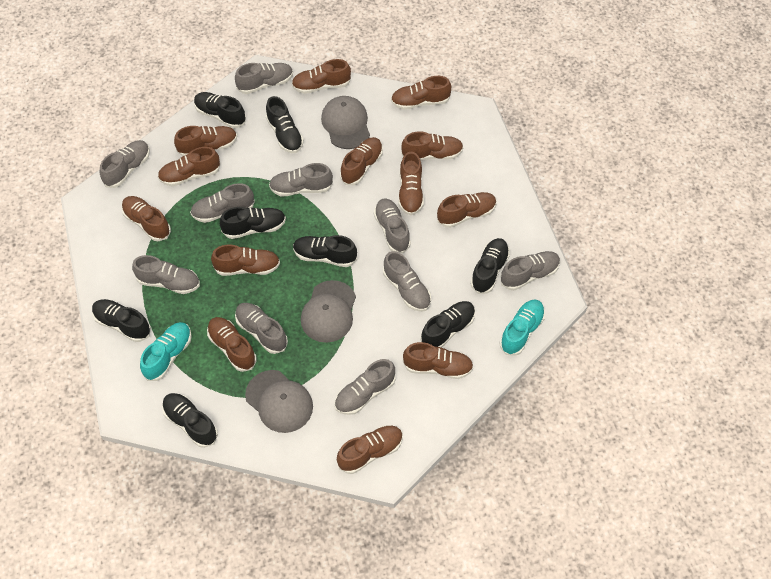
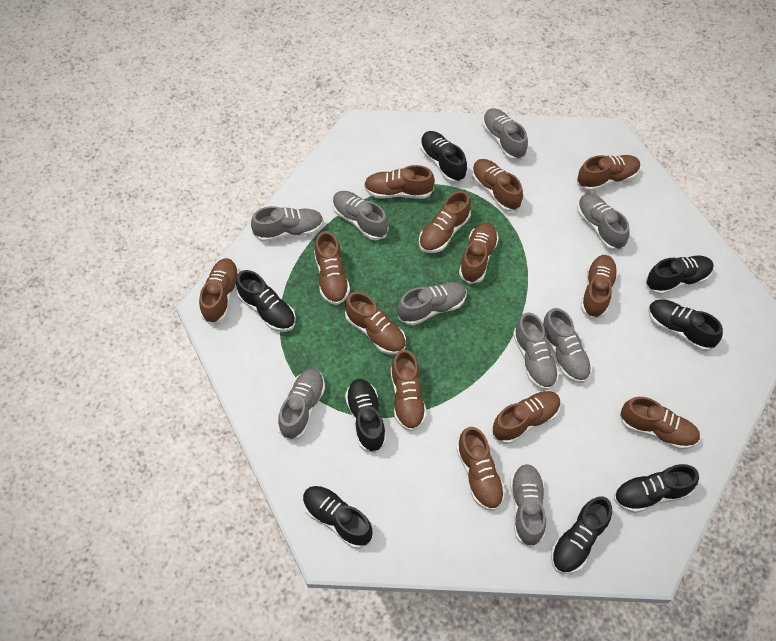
grey cap: 3 -> 0
grey shoe: 10 -> 9
turquoise shoe: 2 -> 0

